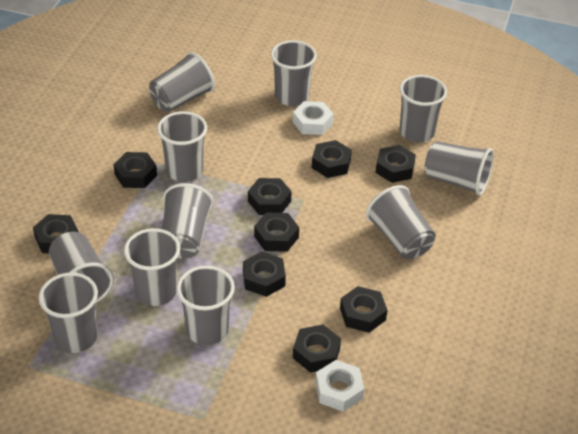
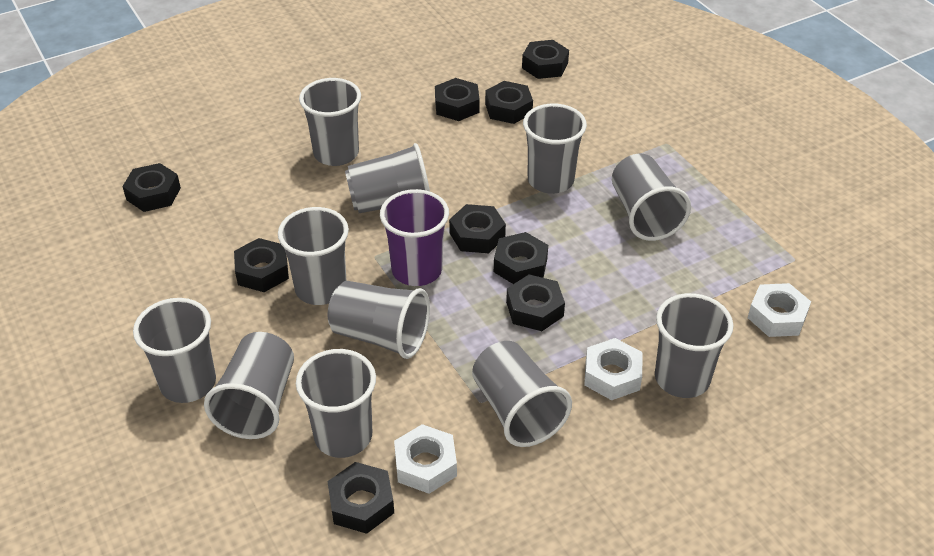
purple cup: 0 -> 1
white nut: 2 -> 3

